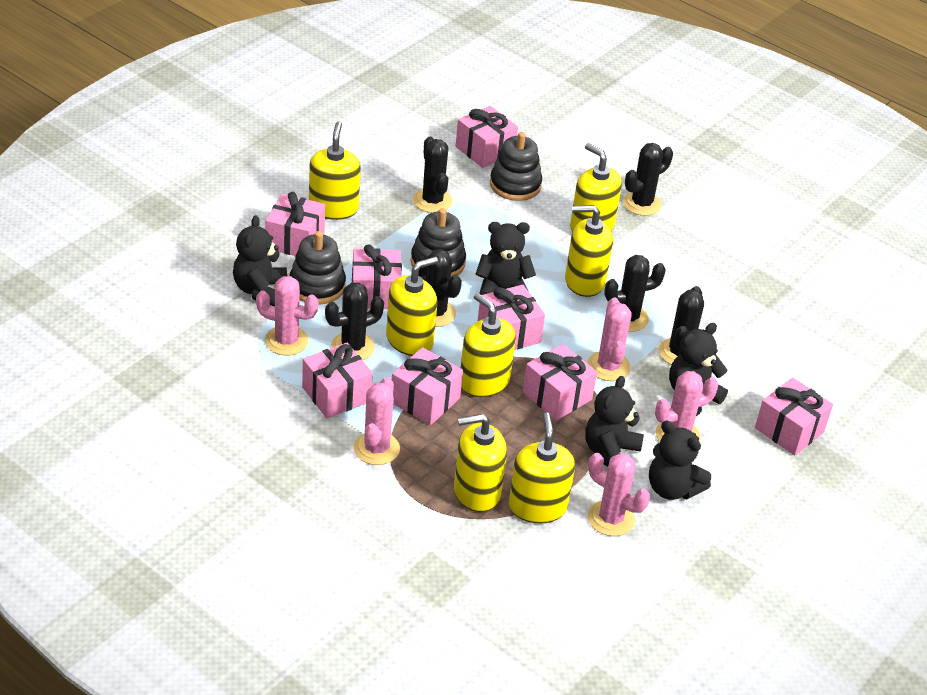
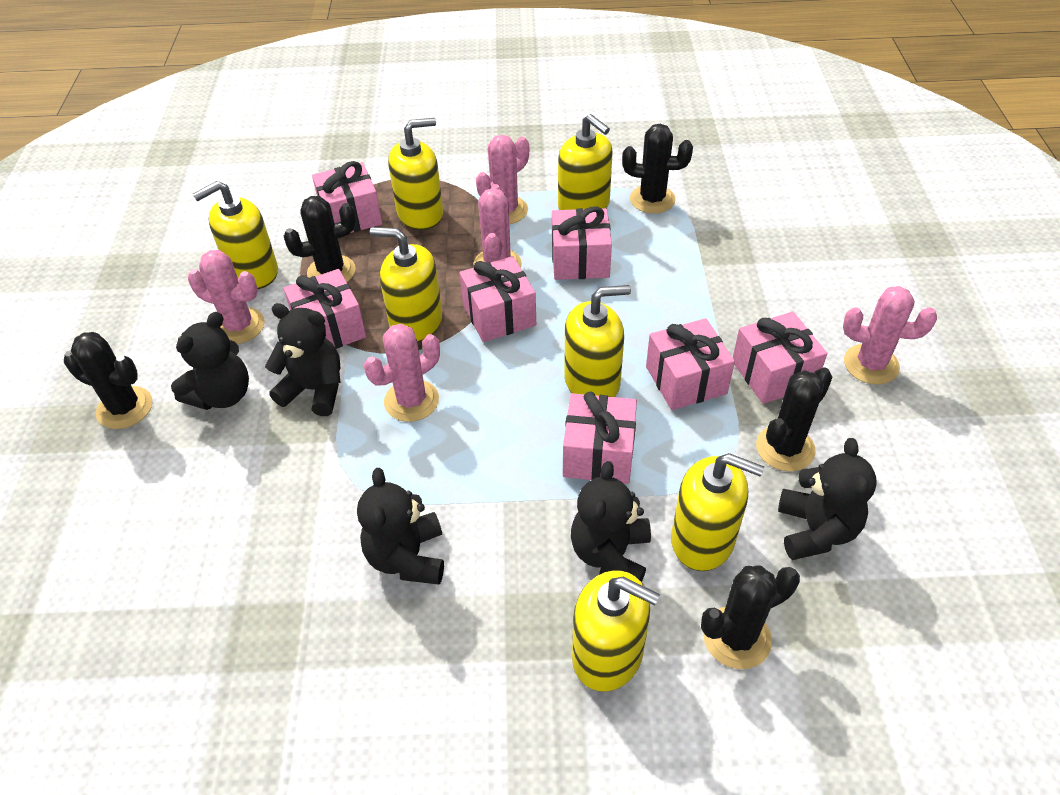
black cactus: 6 -> 5
black stacking toy: 3 -> 0
pink gift: 8 -> 7

